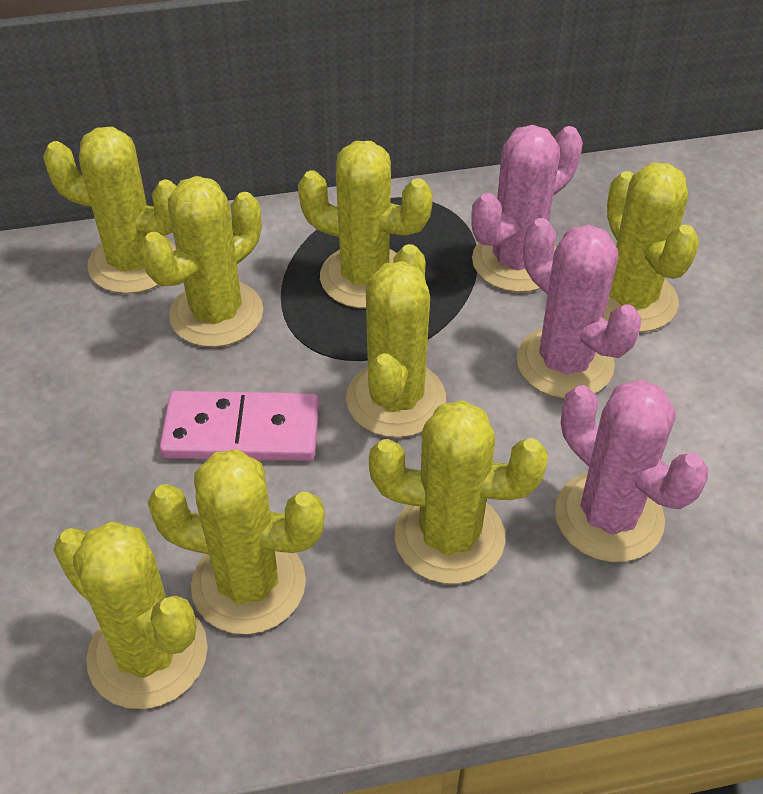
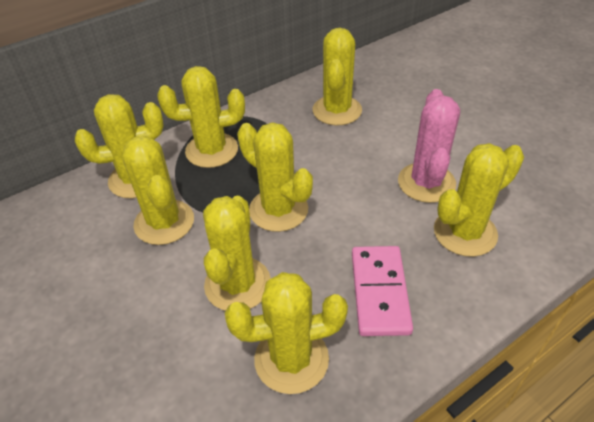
pink cactus: 3 -> 1

